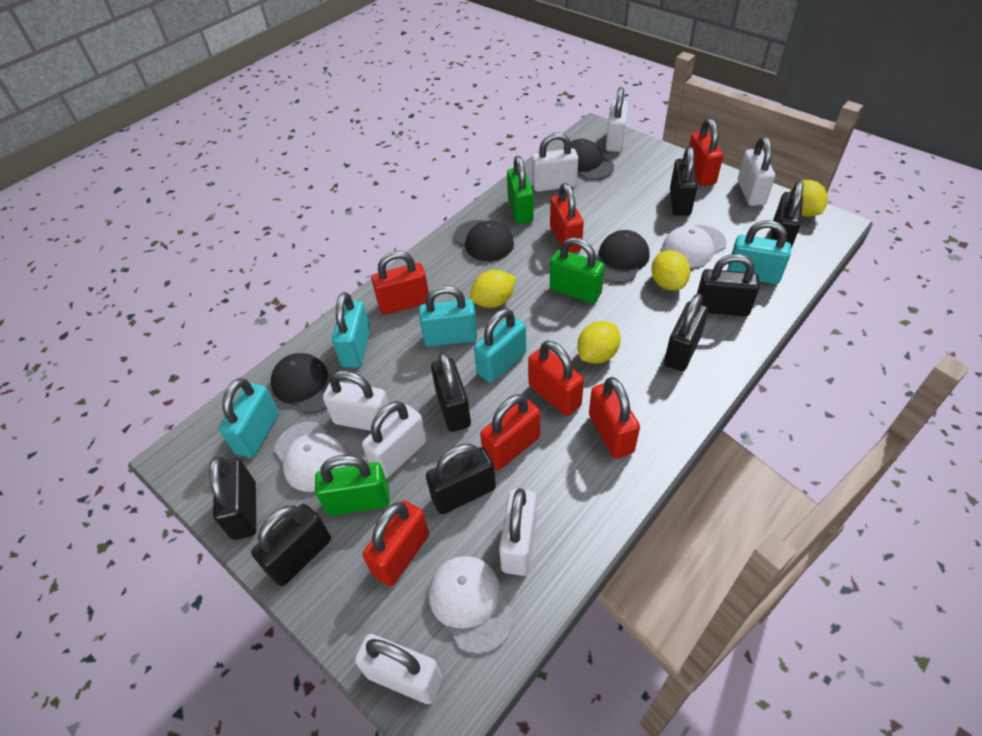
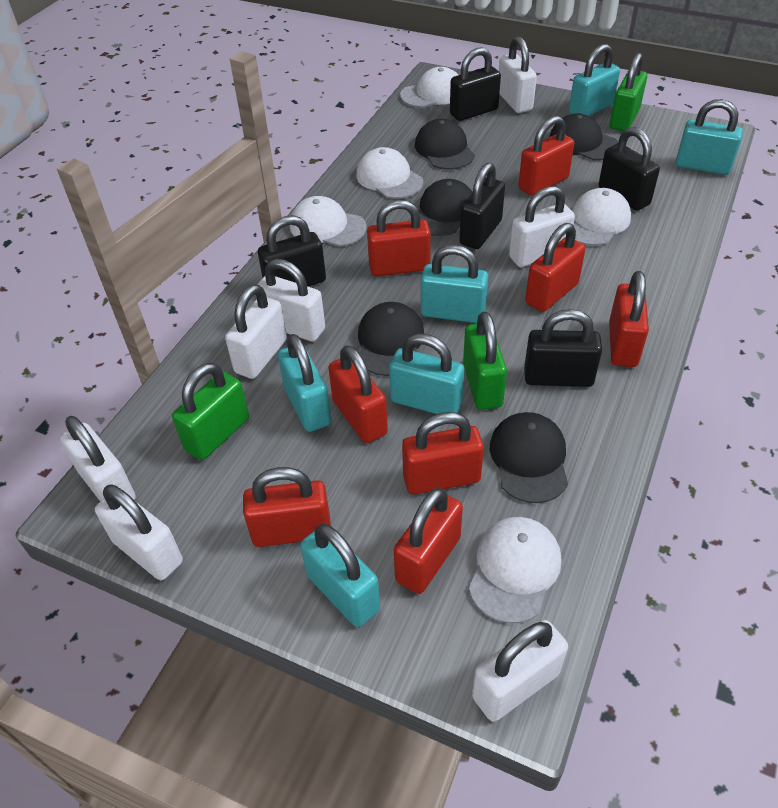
black cap: 4 -> 5
black padlock: 8 -> 5
red padlock: 7 -> 8
turquoise padlock: 5 -> 6
white cap: 3 -> 5
yellow lemon: 4 -> 0

